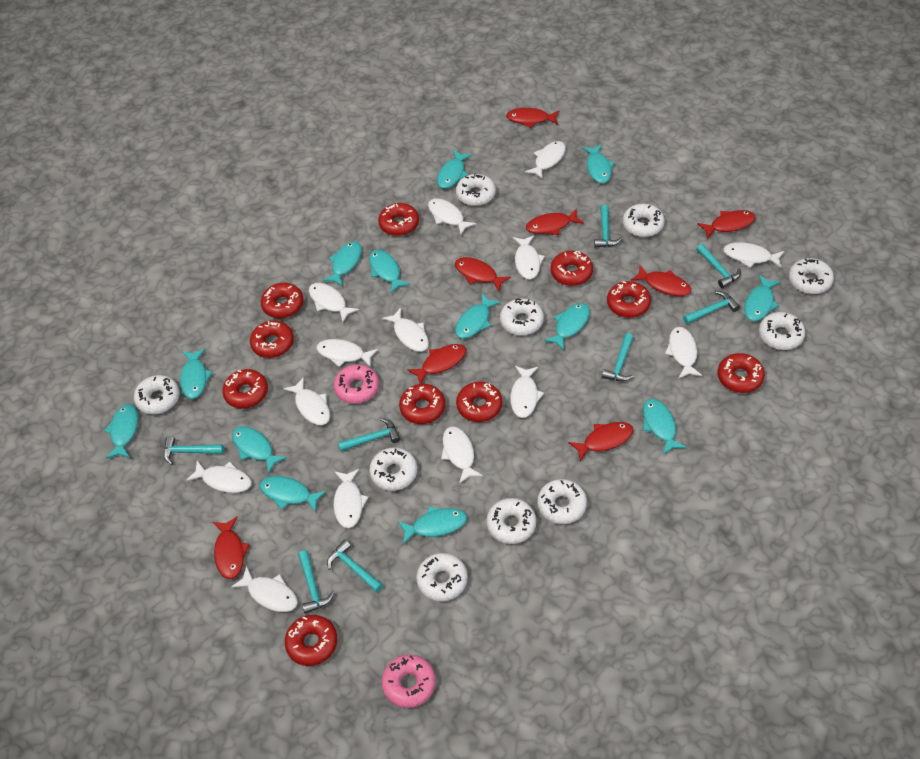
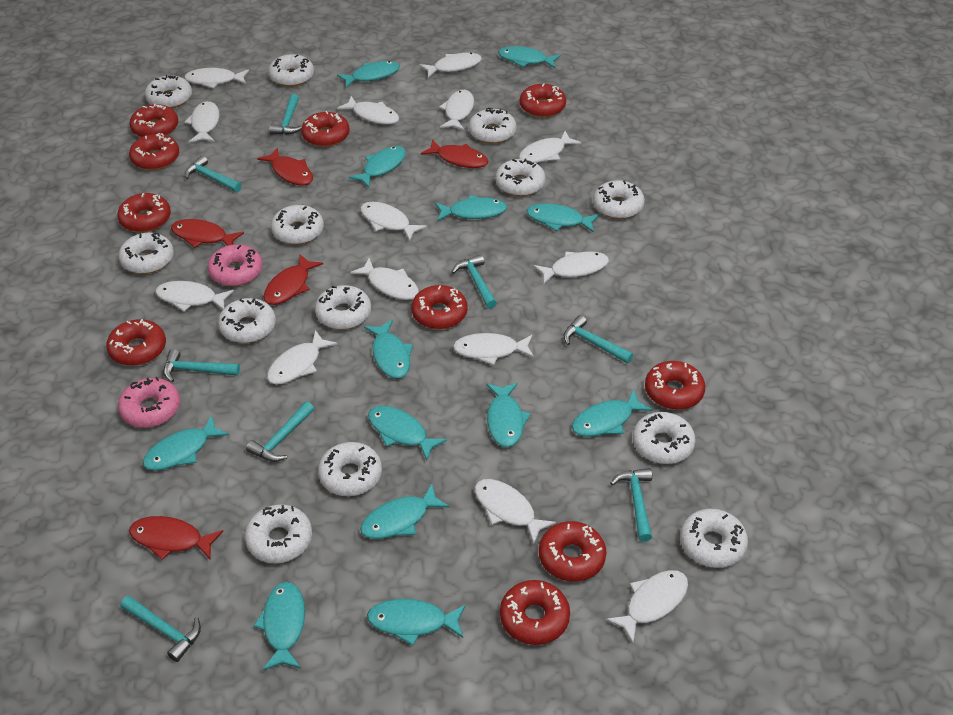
red fish: 8 -> 5
white donut: 10 -> 13

